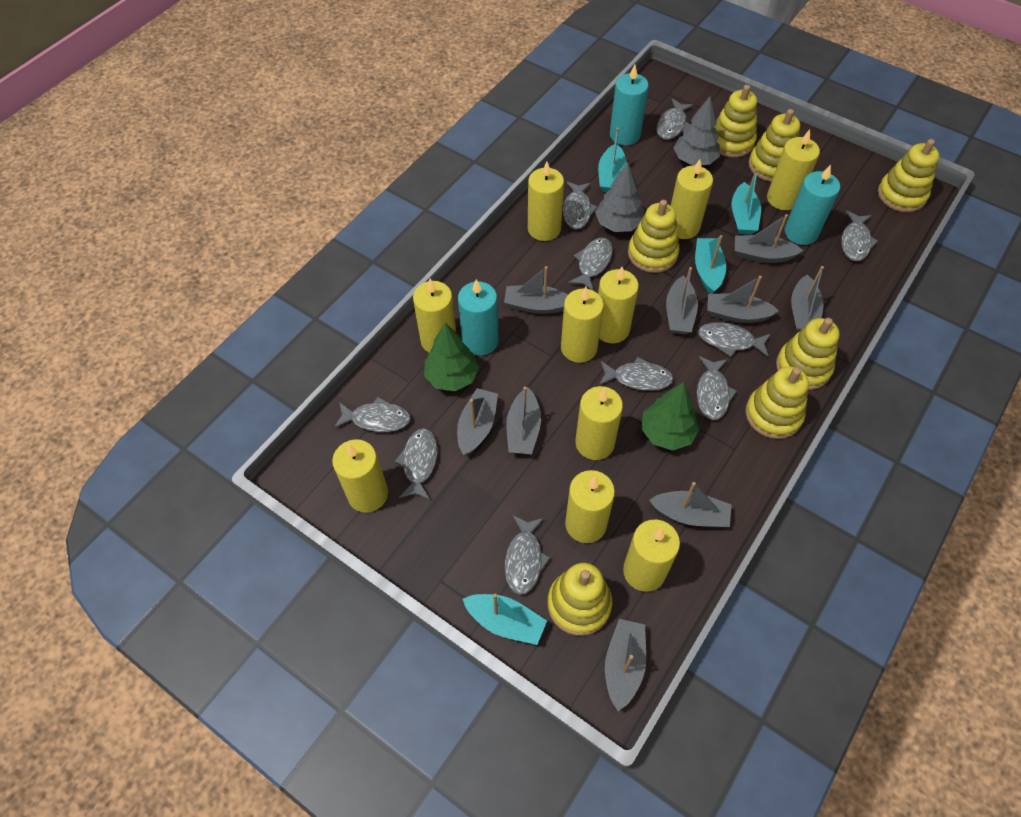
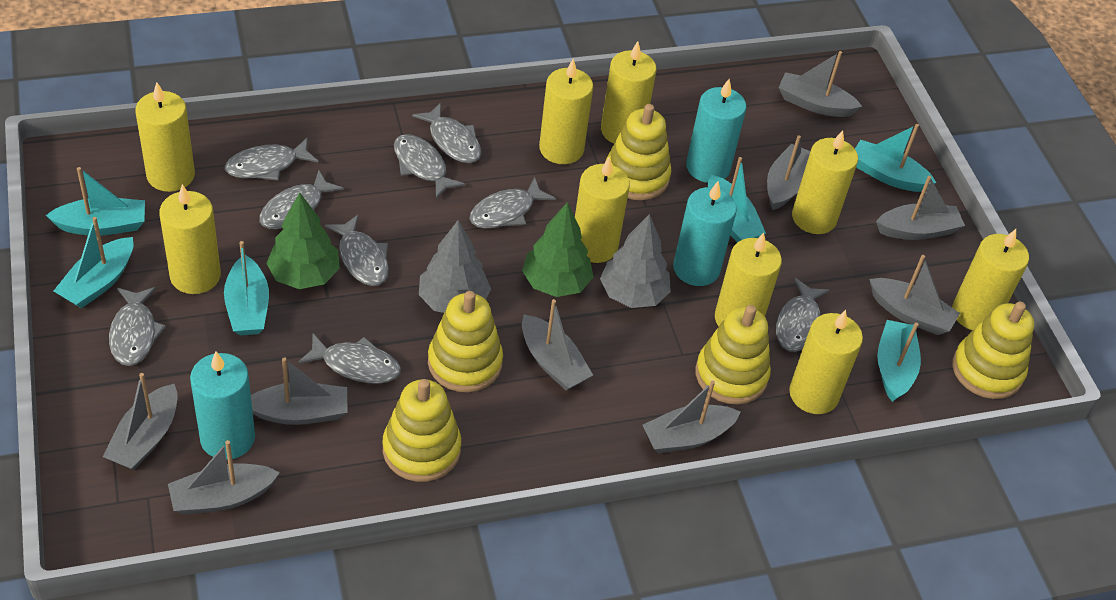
grey fish: 10 -> 9
turquoise boat: 4 -> 6
yellow candle: 10 -> 9
yellow stacking toy: 7 -> 5

